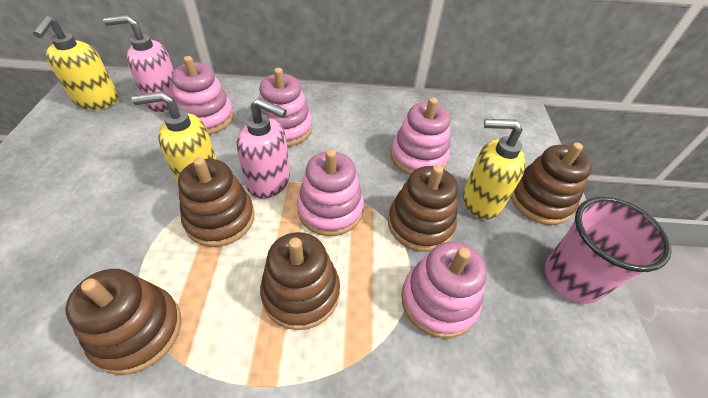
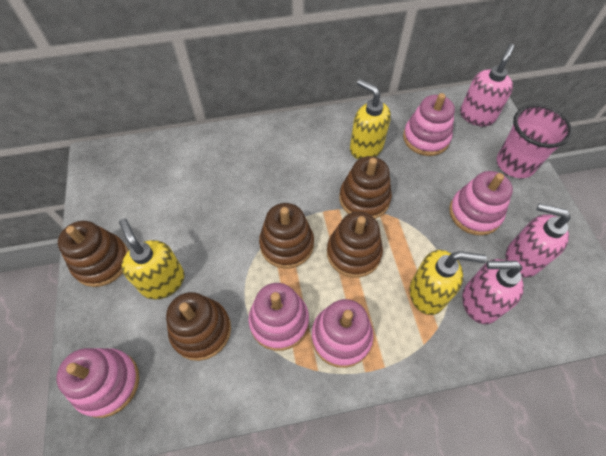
pink soap dispenser: 2 -> 3

